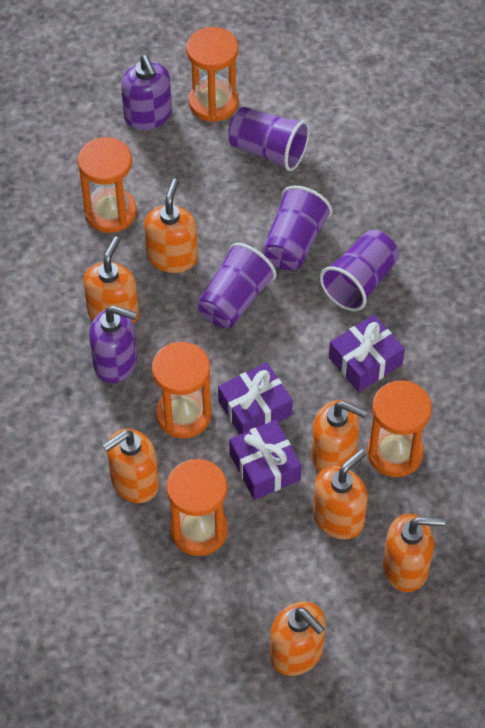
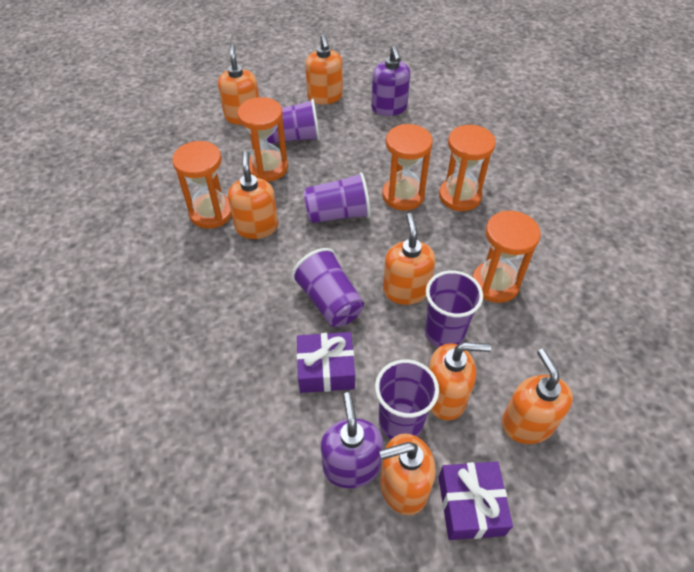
purple cup: 4 -> 5
purple gift: 3 -> 2

